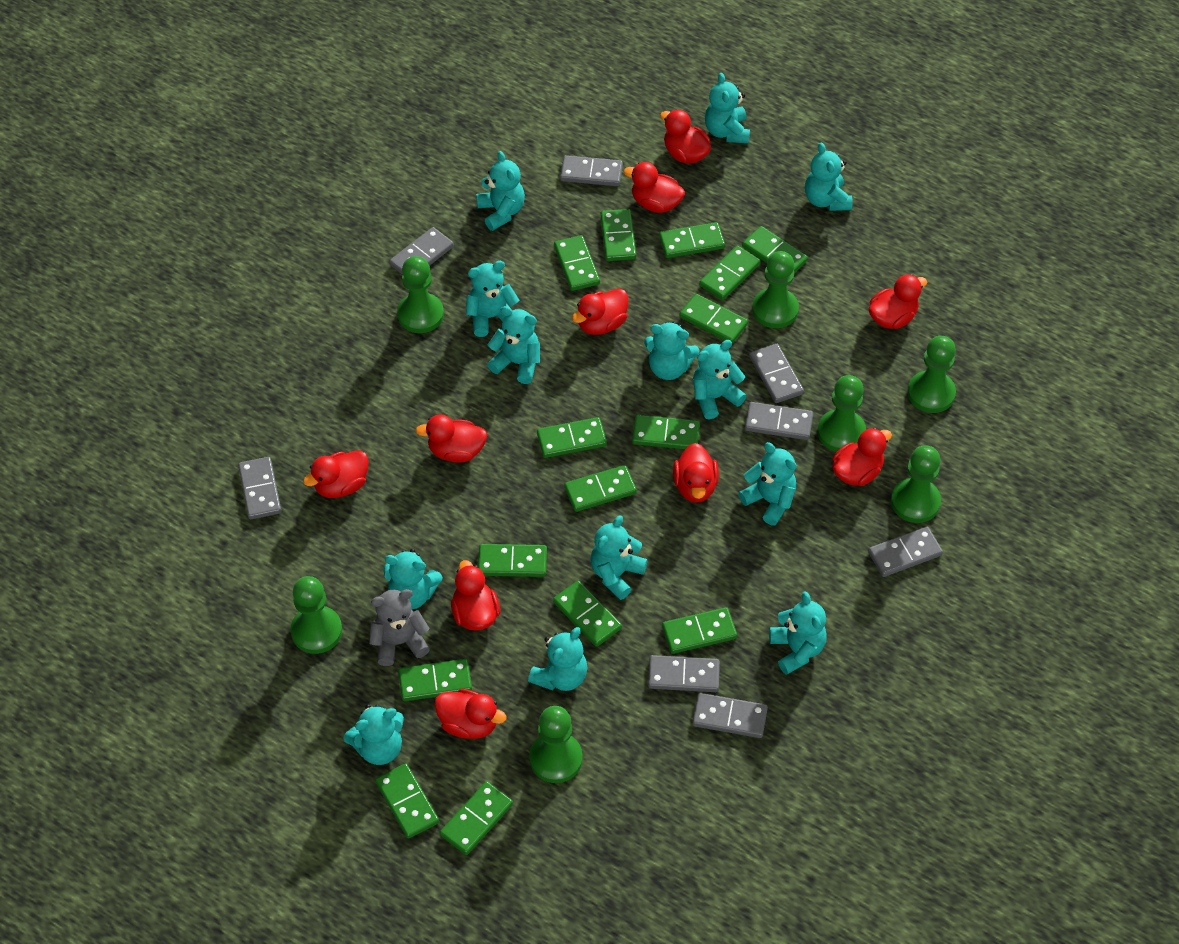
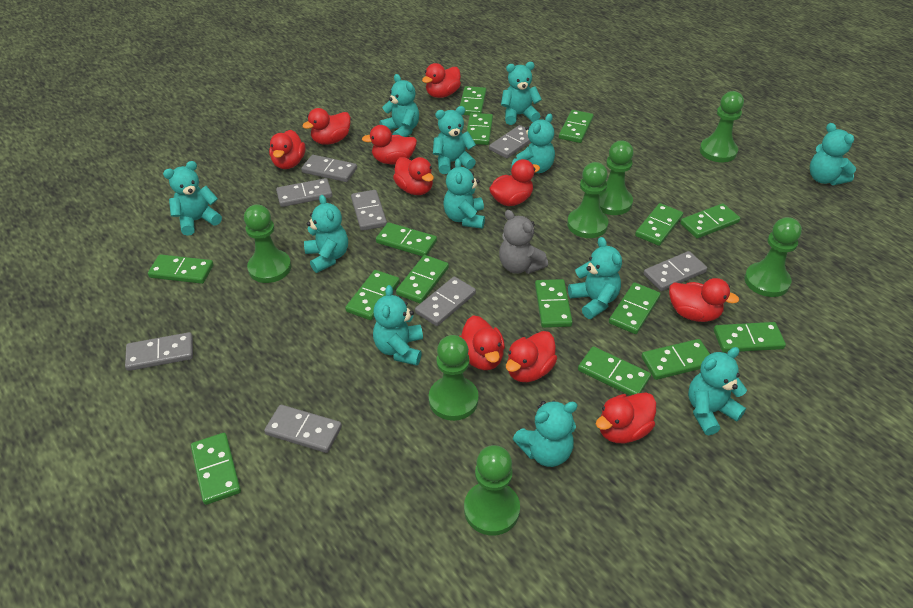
turquoise teddy bear: 13 -> 12

